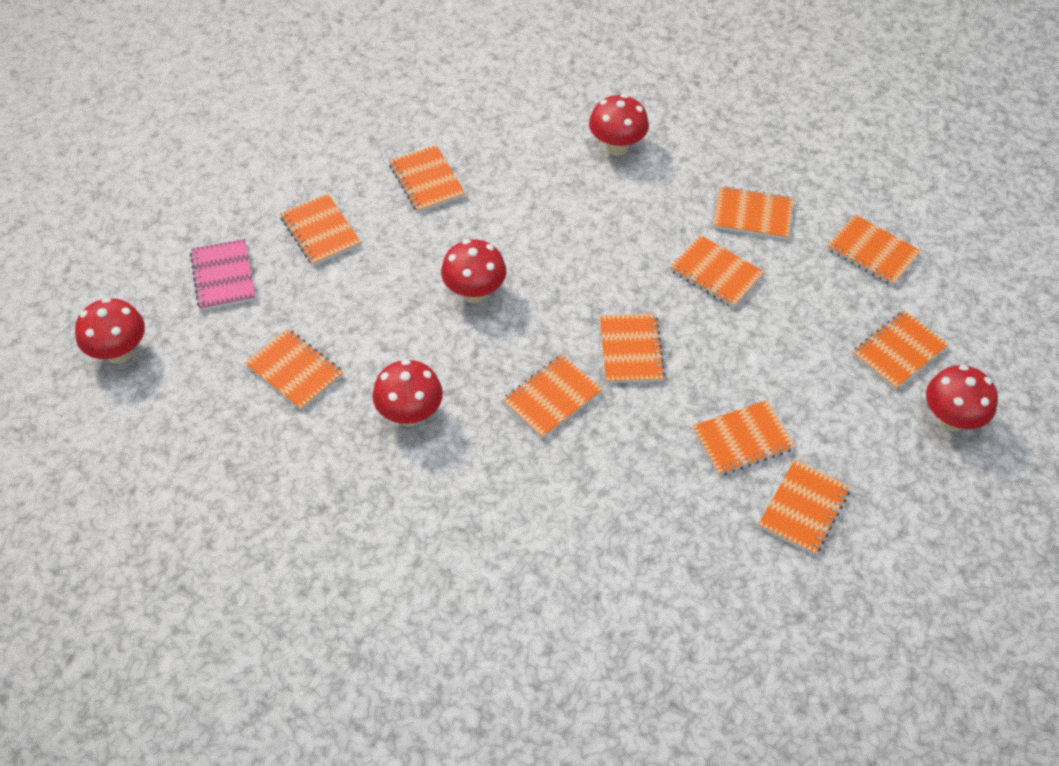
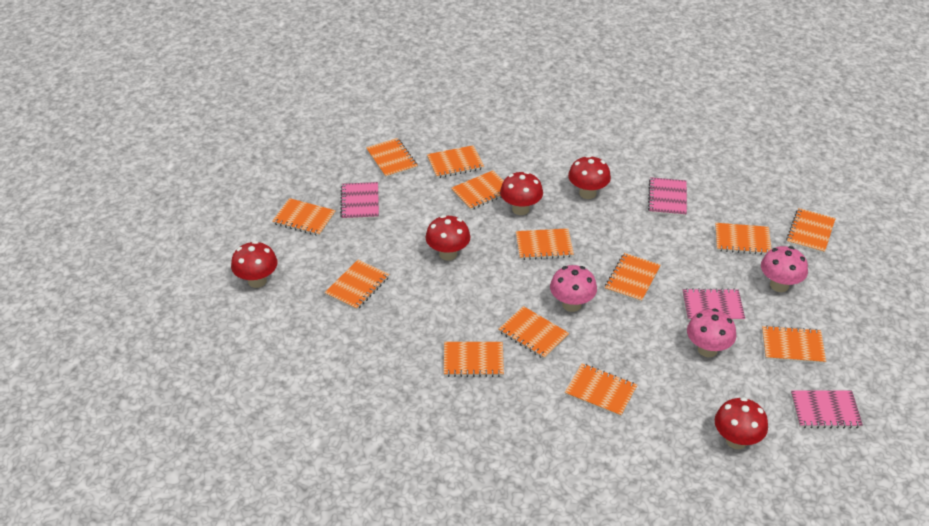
orange notebook: 11 -> 13
pink mushroom: 0 -> 3
pink notebook: 1 -> 4

